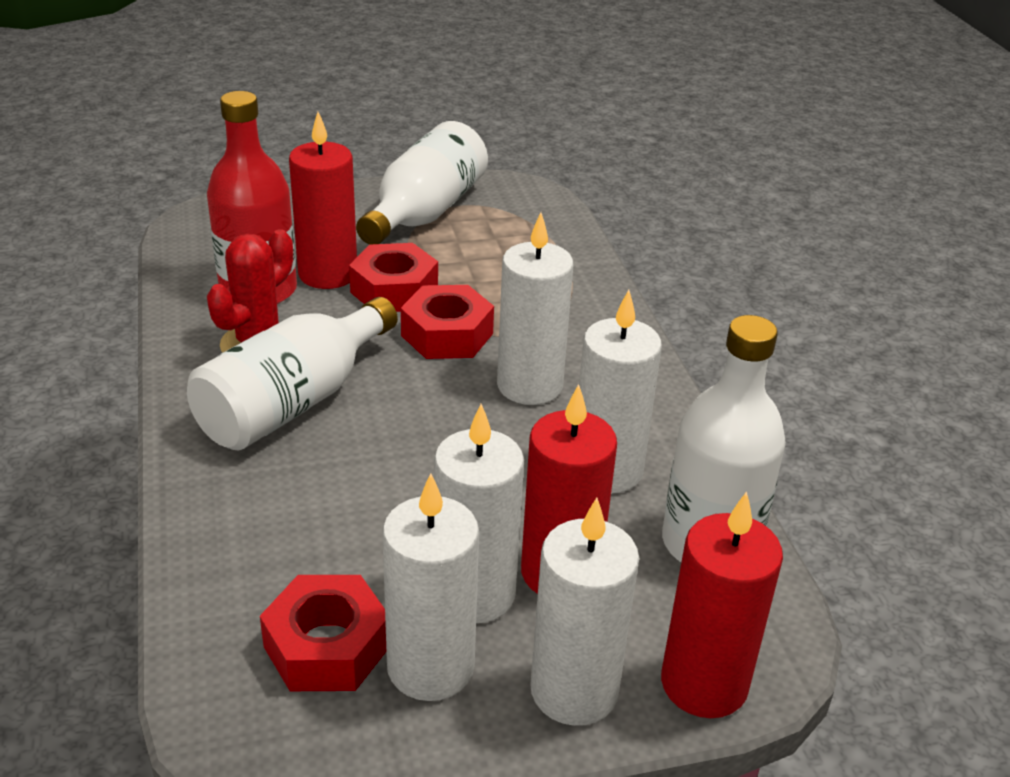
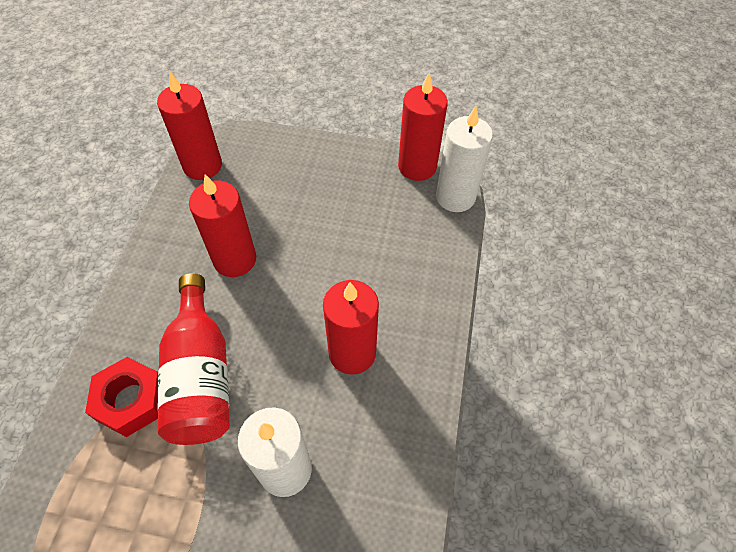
red cactus: 1 -> 0
red candle: 3 -> 4
red nut: 3 -> 1
white bottle: 3 -> 0
white candle: 5 -> 2

